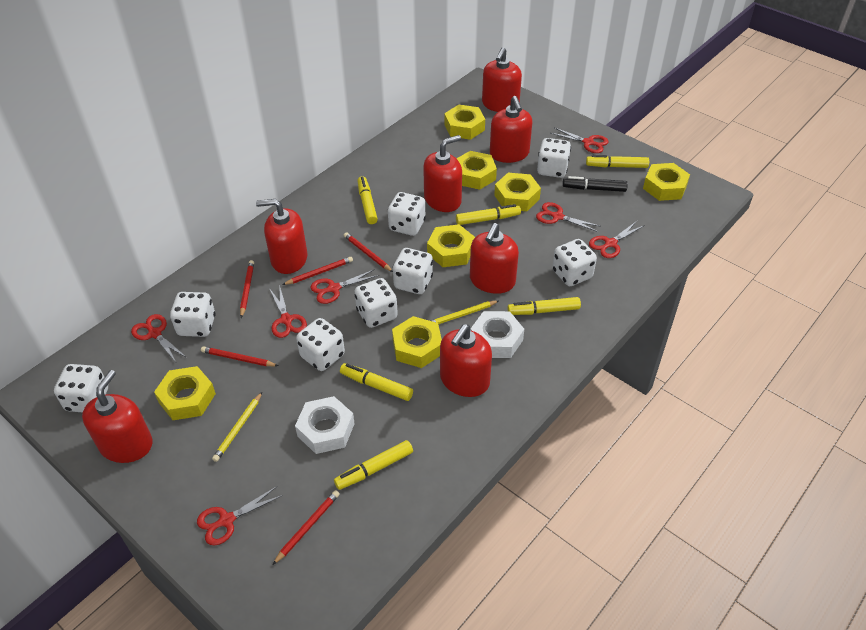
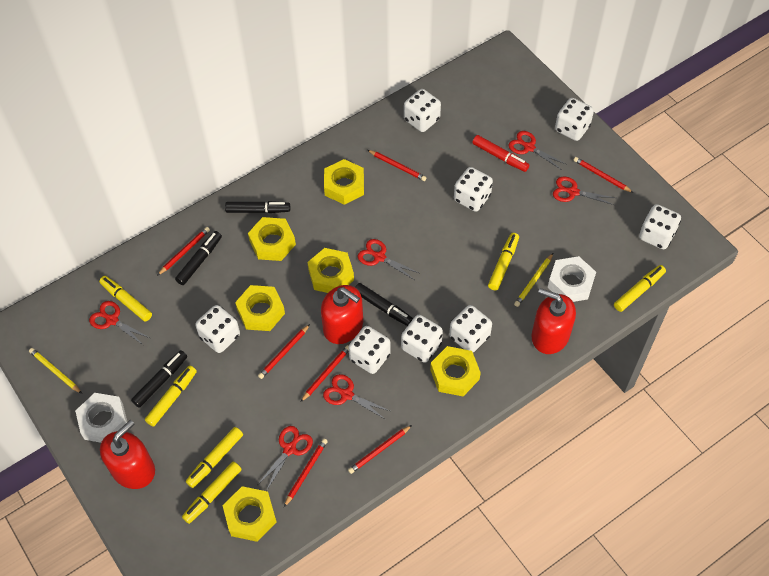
black marker: 1 -> 4
red marker: 0 -> 1
red pencil: 5 -> 7
red scissors: 7 -> 6
red soap dispenser: 7 -> 3
yellow nut: 7 -> 6

